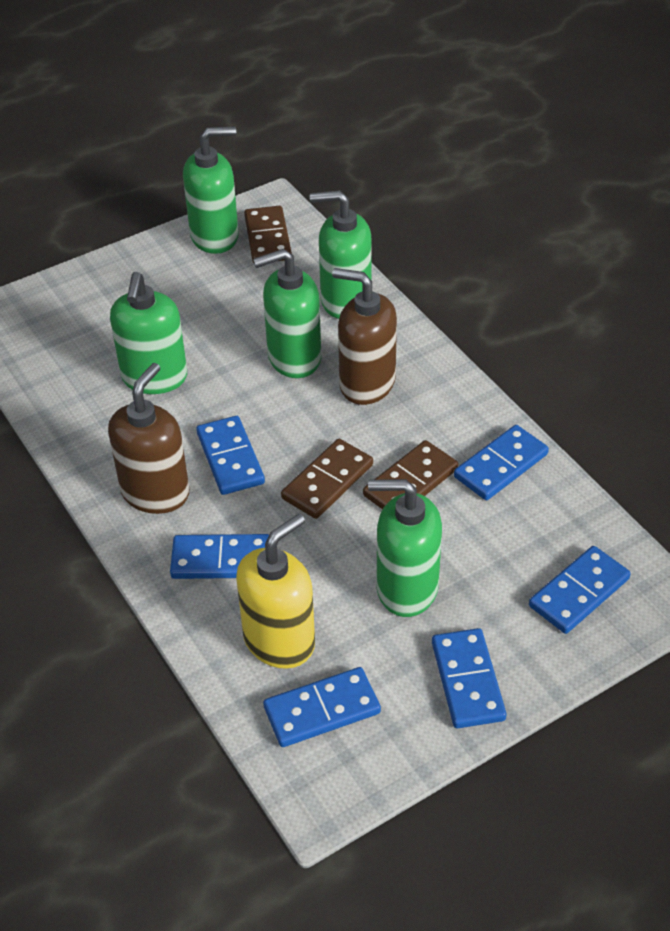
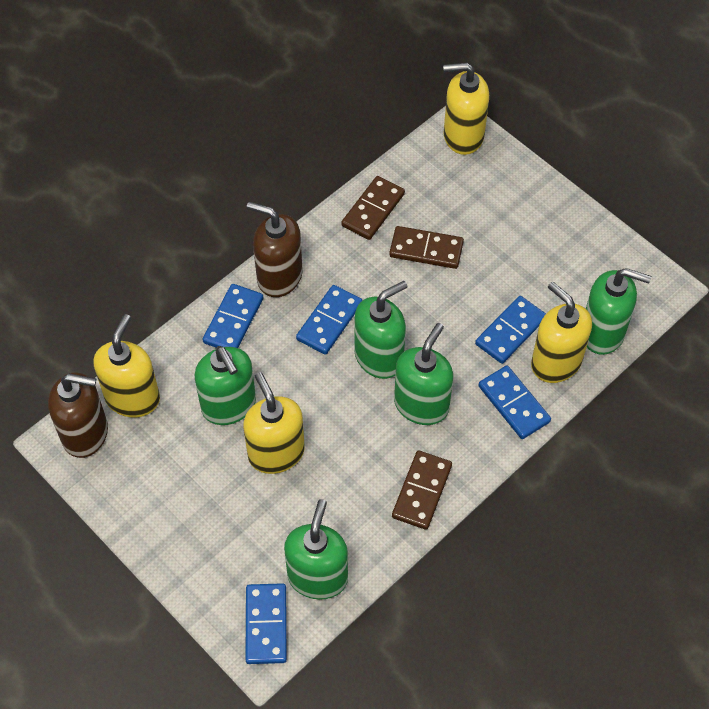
blue domino: 6 -> 5
yellow soap dispenser: 1 -> 4

